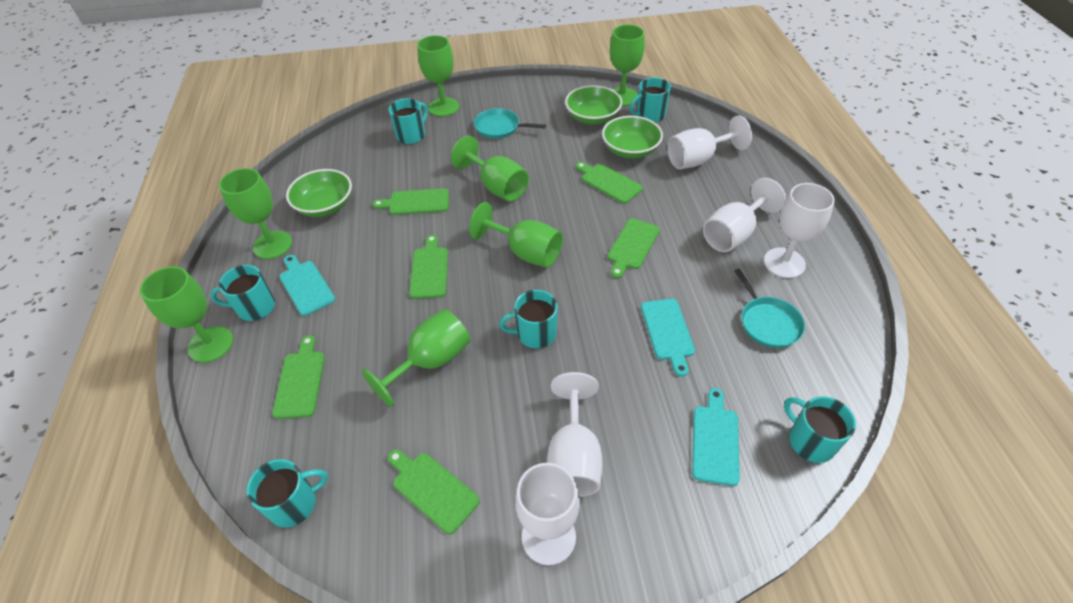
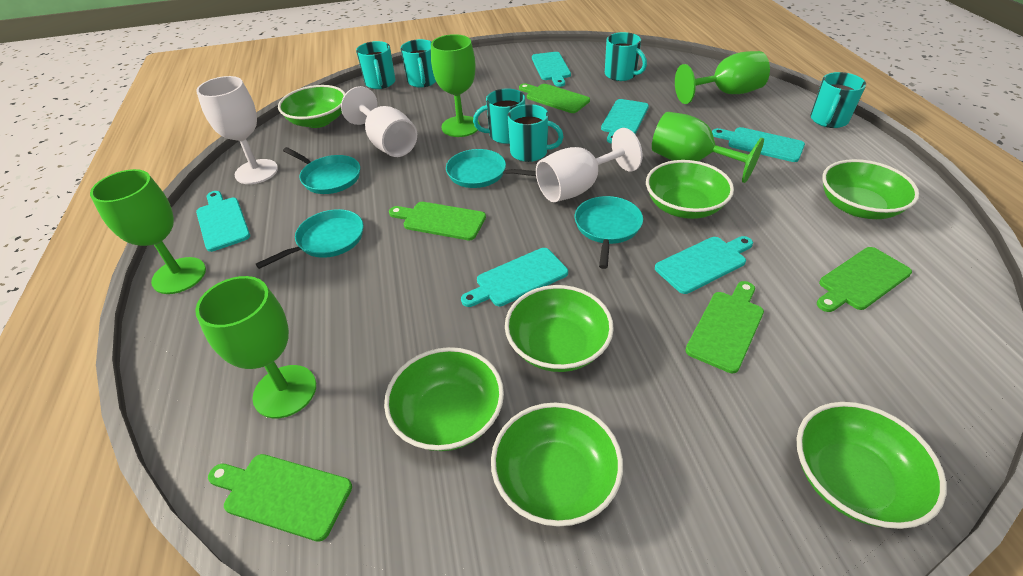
green bowl: 3 -> 7
green cutting board: 6 -> 5
green goblet: 7 -> 5
turquoise cutting board: 3 -> 6
turquoise pan: 2 -> 4
white goblet: 5 -> 3

